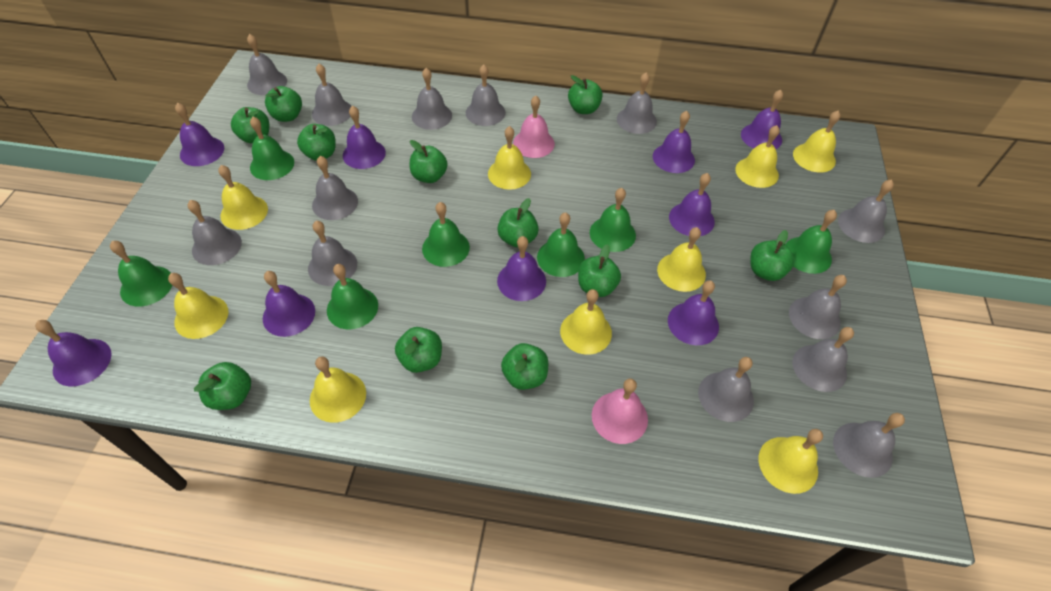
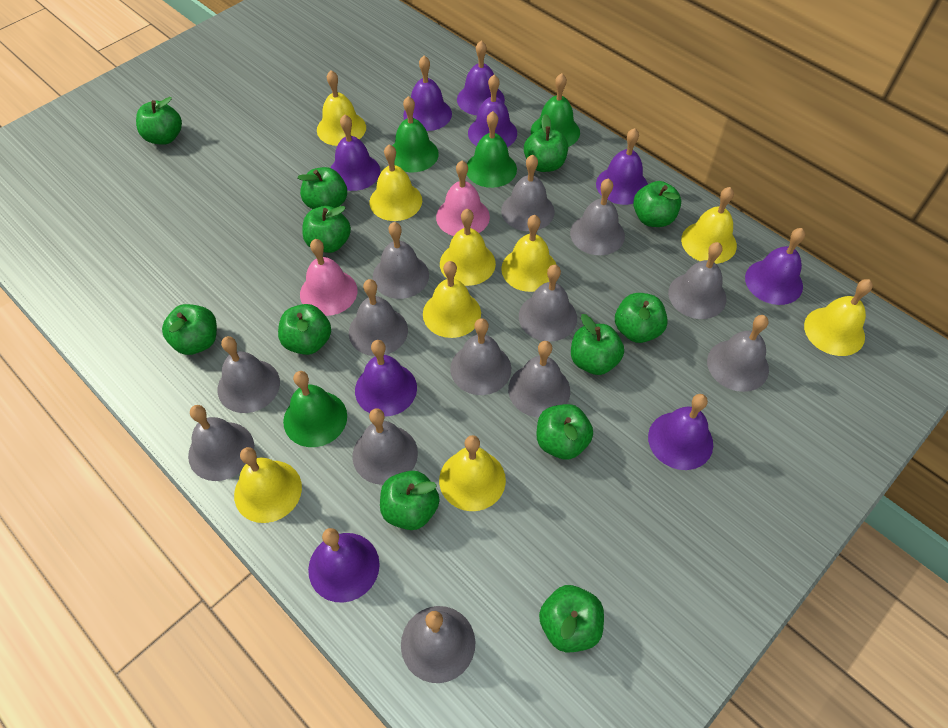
green apple: 11 -> 12
green bell: 7 -> 4

